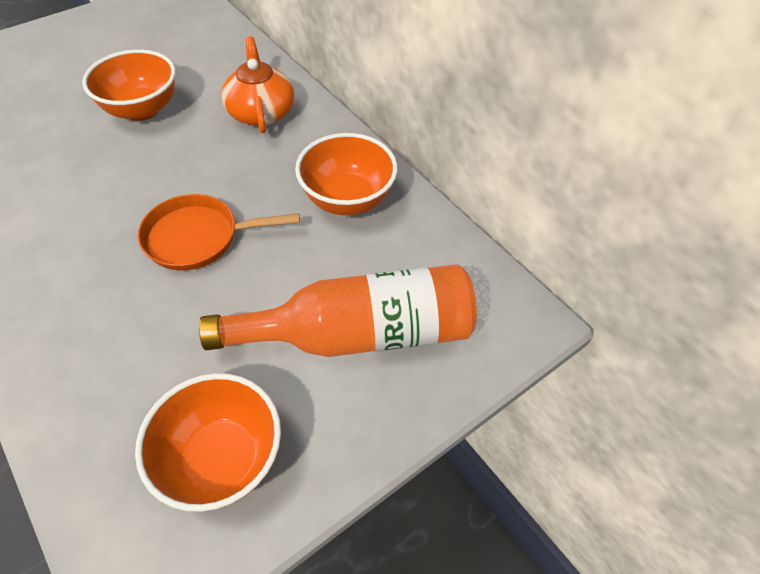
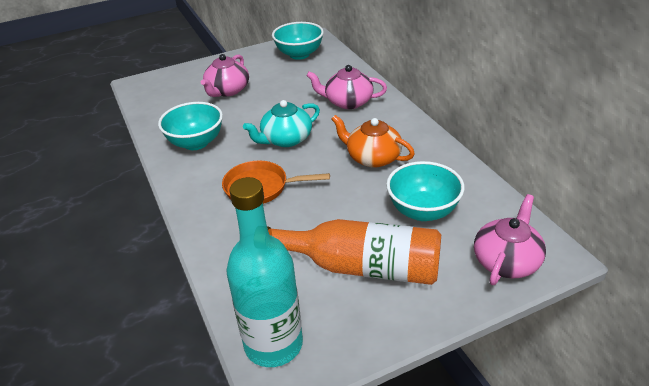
orange bowl: 3 -> 0
pink teapot: 0 -> 3
turquoise bottle: 0 -> 1
turquoise bowl: 0 -> 3
turquoise teapot: 0 -> 1

